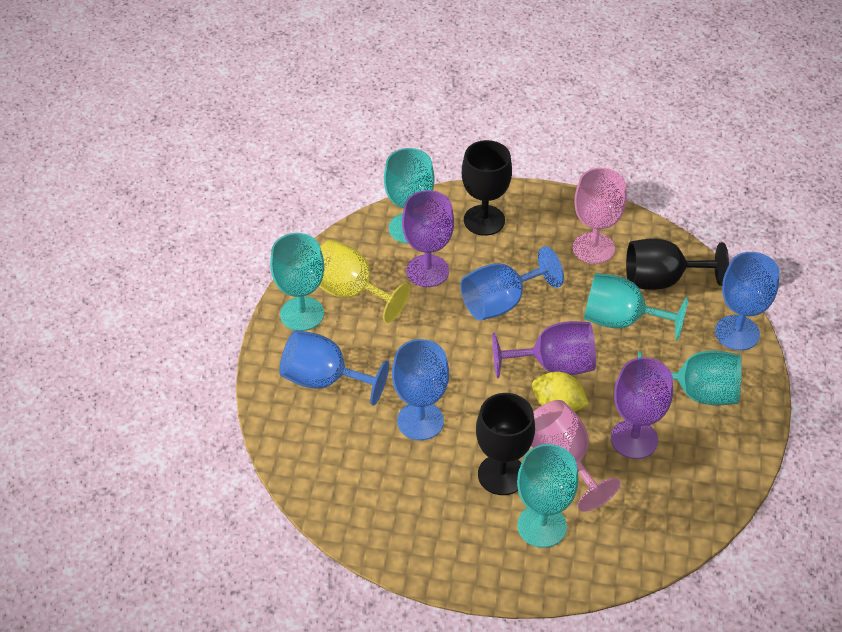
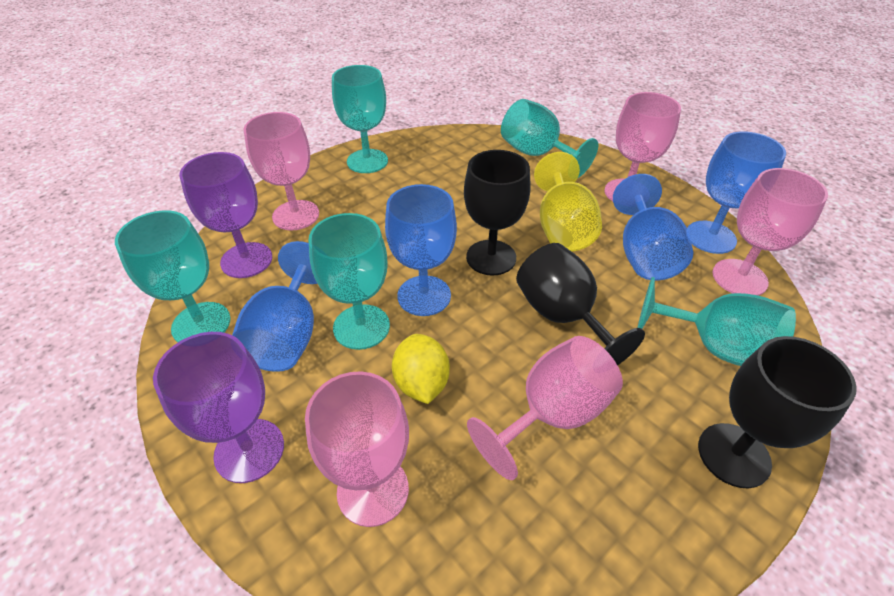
pink goblet: 2 -> 5
purple goblet: 3 -> 2

